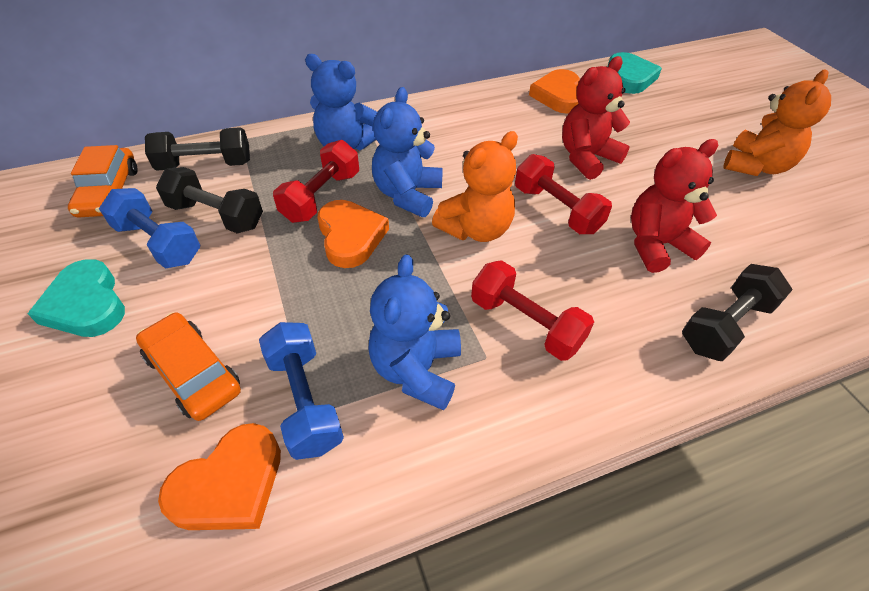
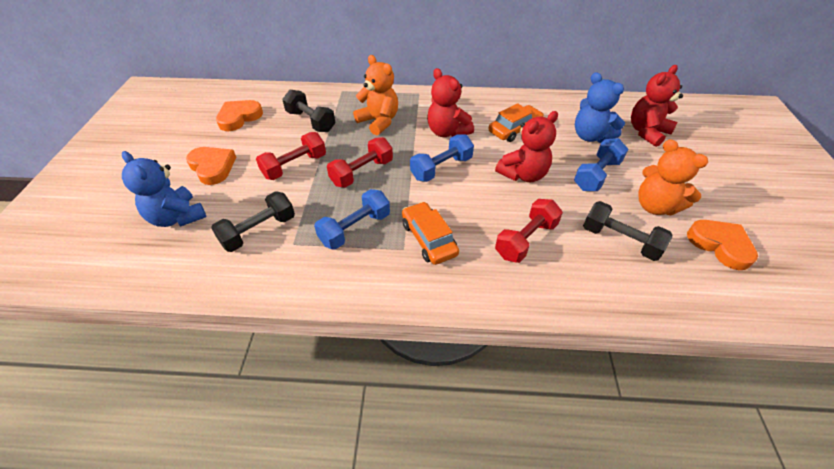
blue dumbbell: 2 -> 3
blue teddy bear: 3 -> 2
red teddy bear: 2 -> 3
turquoise heart: 2 -> 0

